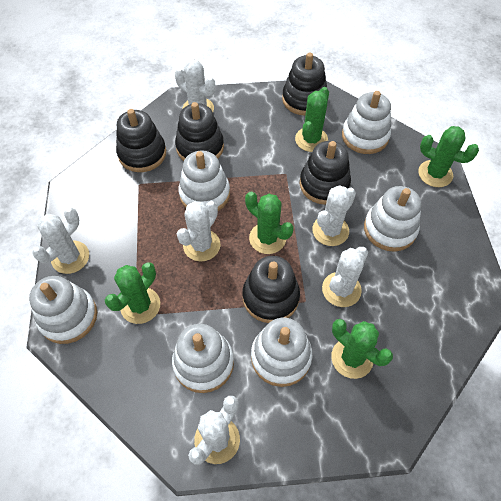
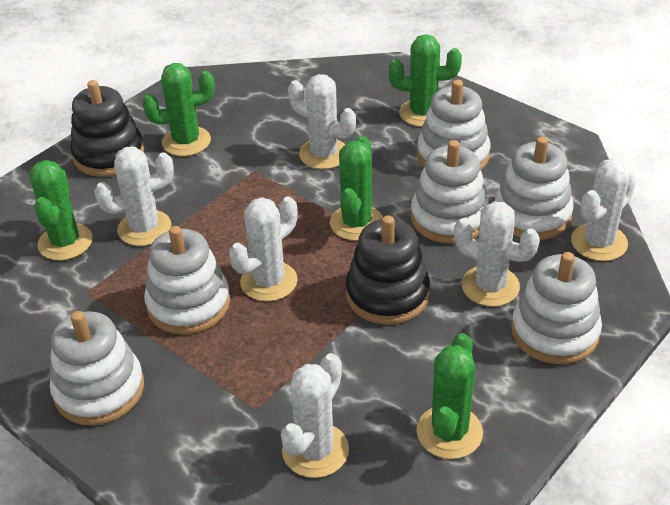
black stacking toy: 5 -> 2

